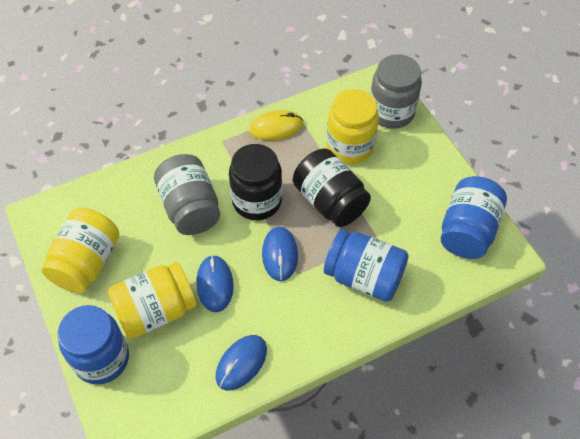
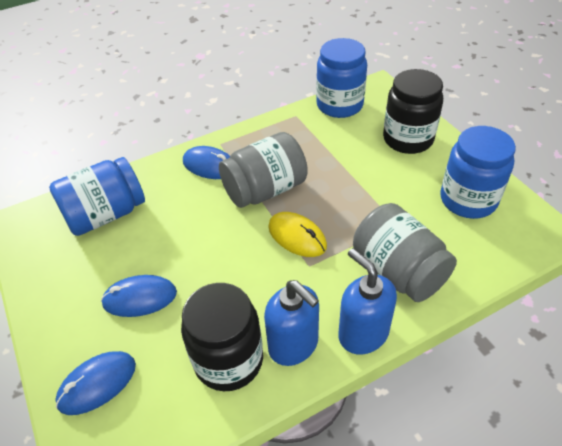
blue soap dispenser: 0 -> 2
yellow jar: 3 -> 0

